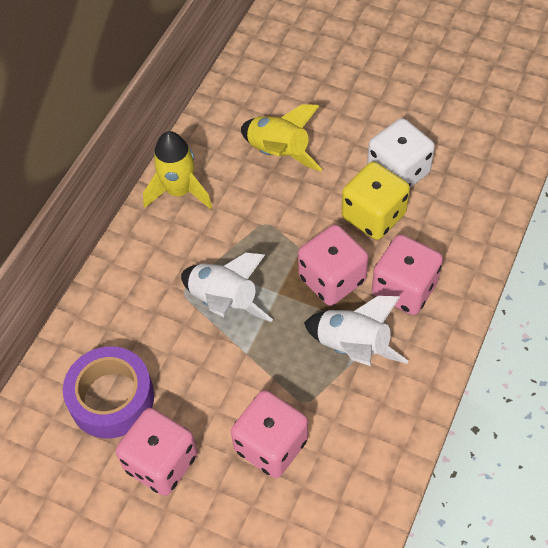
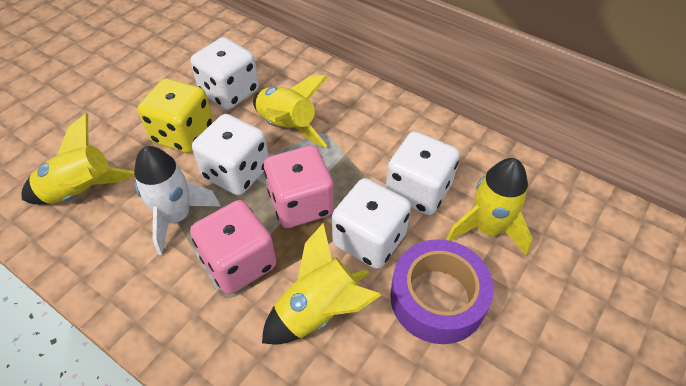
pink dice: 4 -> 2
white dice: 1 -> 4
white rocket: 2 -> 1
yellow rocket: 2 -> 4

